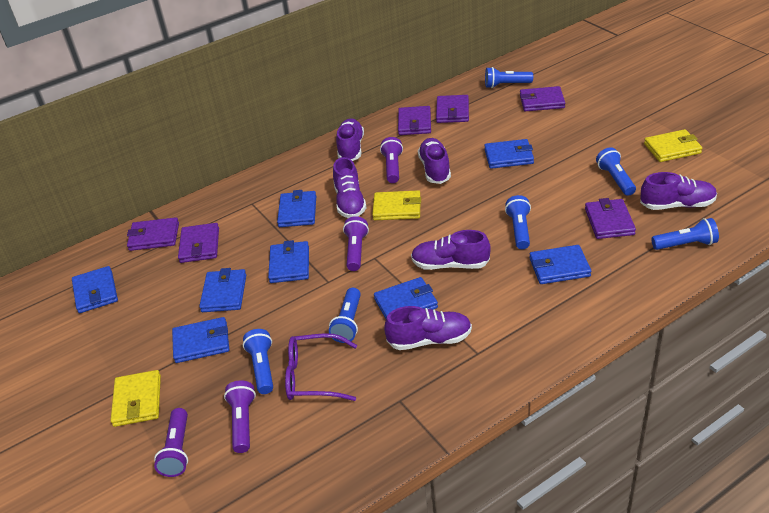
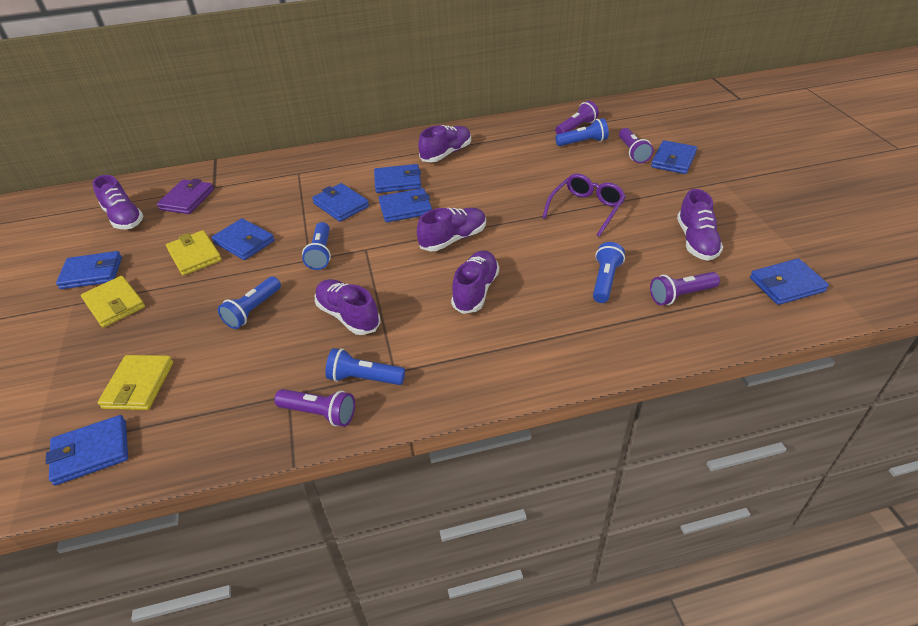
blue flashlight: 6 -> 5
purple wallet: 6 -> 1

